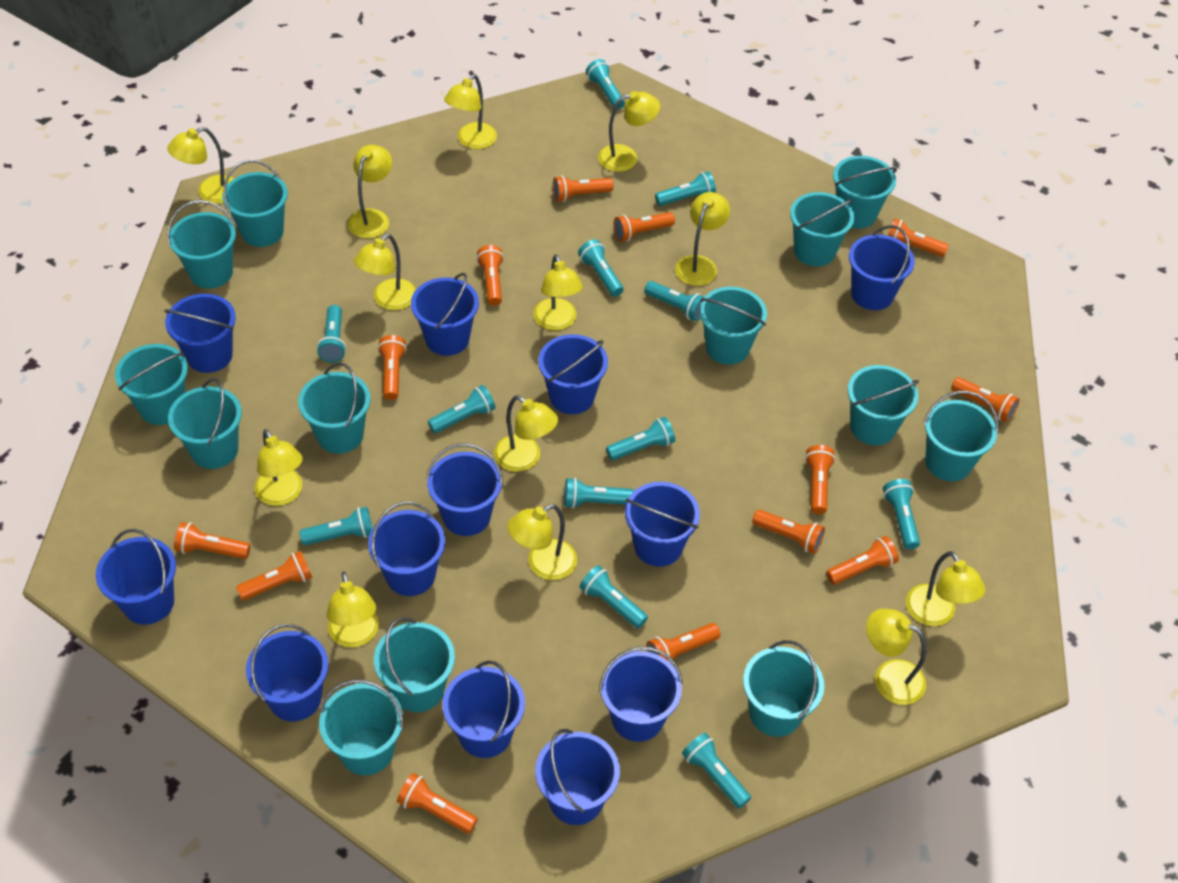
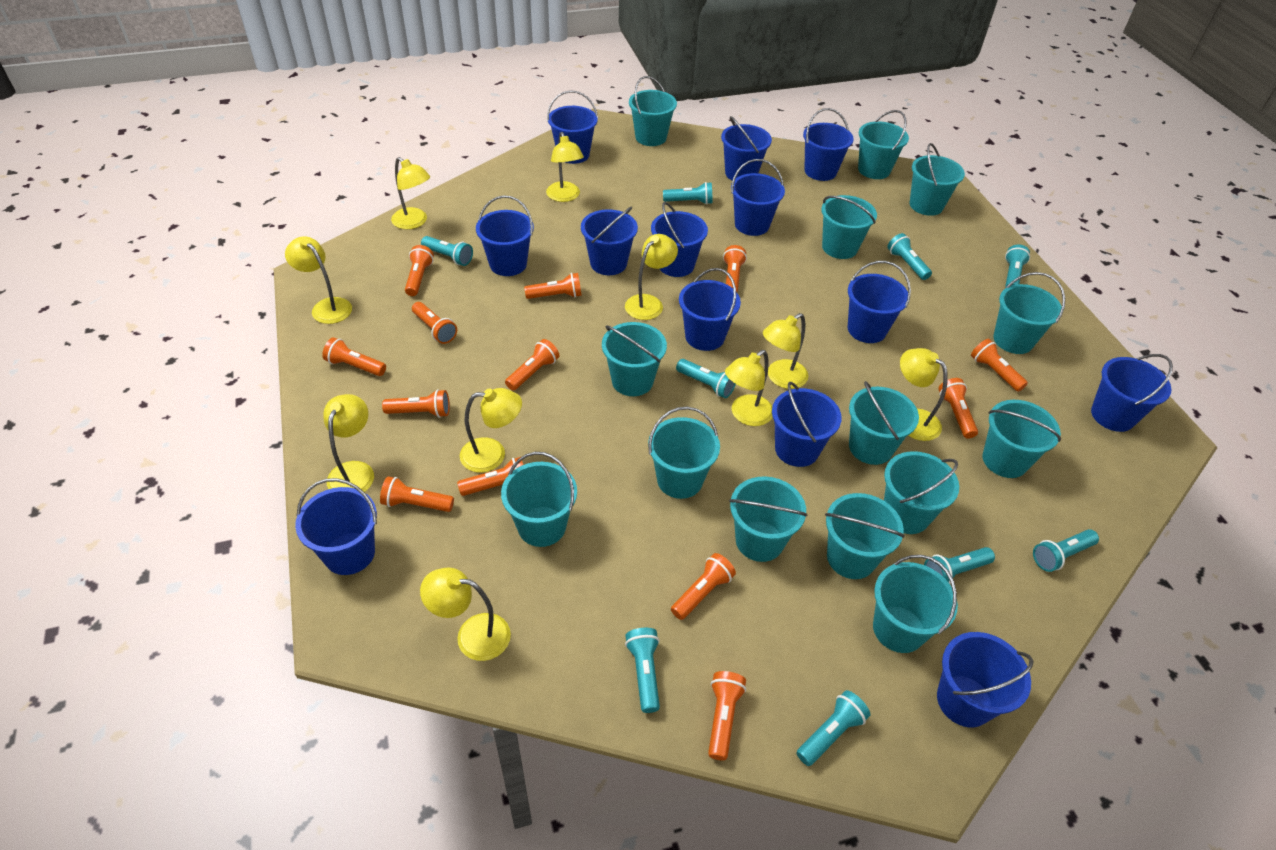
blue bucket: 12 -> 13
turquoise bucket: 13 -> 14
turquoise flashlight: 12 -> 9
yellow lamp: 13 -> 10

